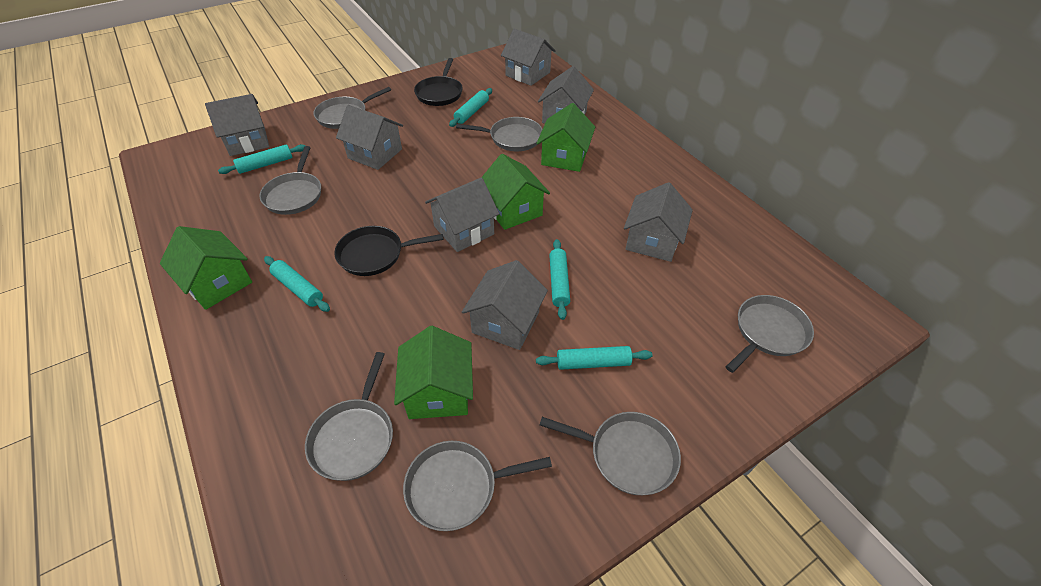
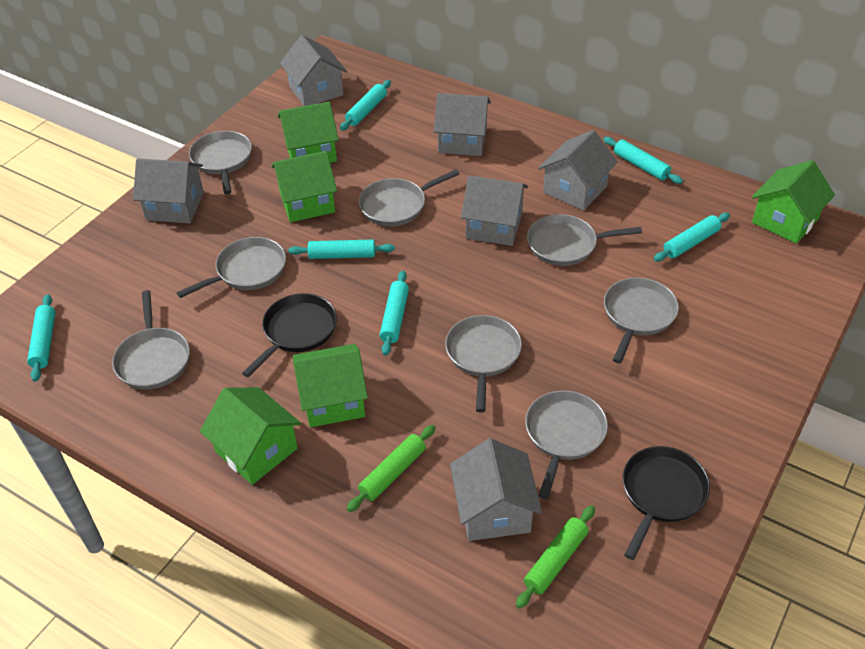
green house: 4 -> 5
green rolling pin: 0 -> 2
grey house: 7 -> 6
grey pan: 7 -> 8
turquoise rolling pin: 5 -> 6

